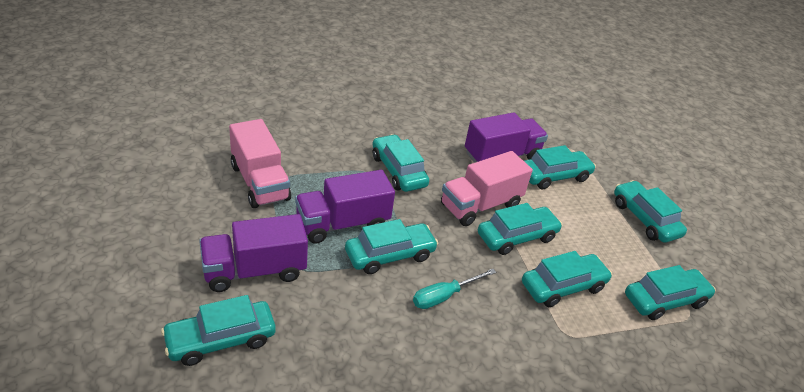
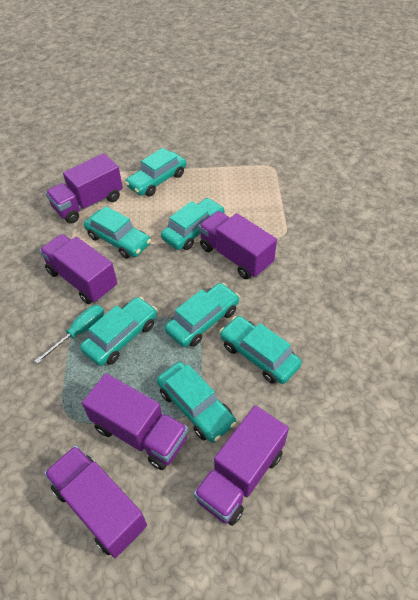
pink truck: 2 -> 0
purple truck: 3 -> 6
turquoise car: 8 -> 7

